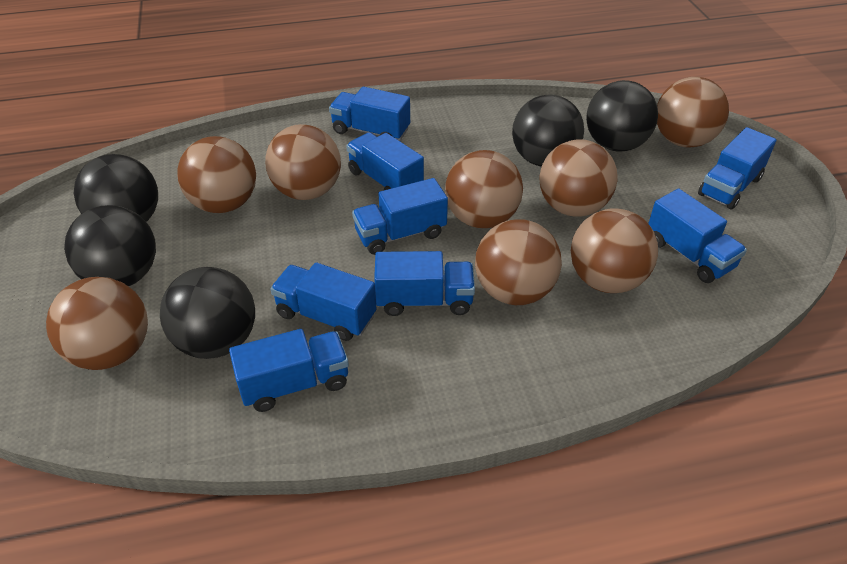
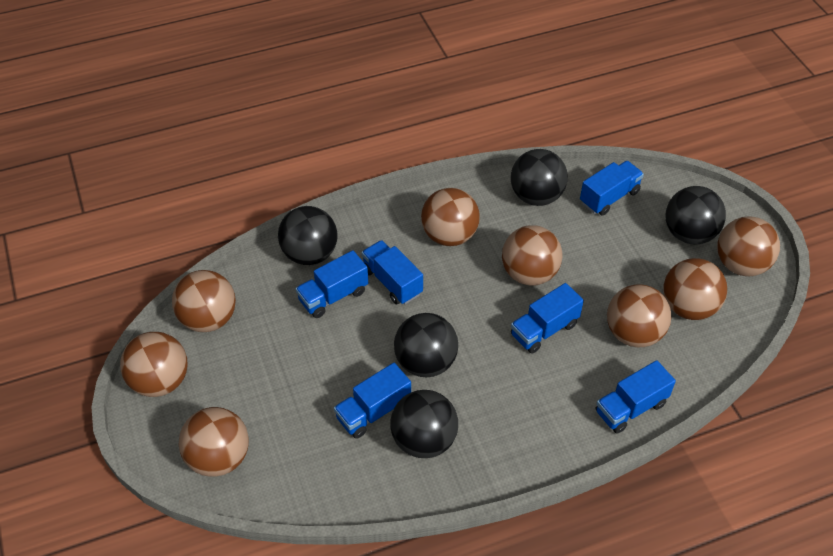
blue truck: 8 -> 6

